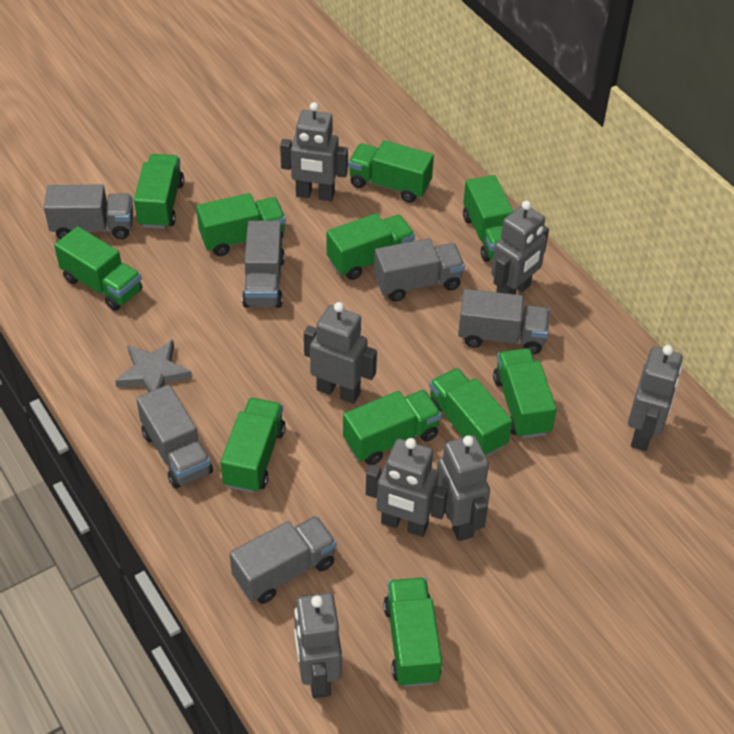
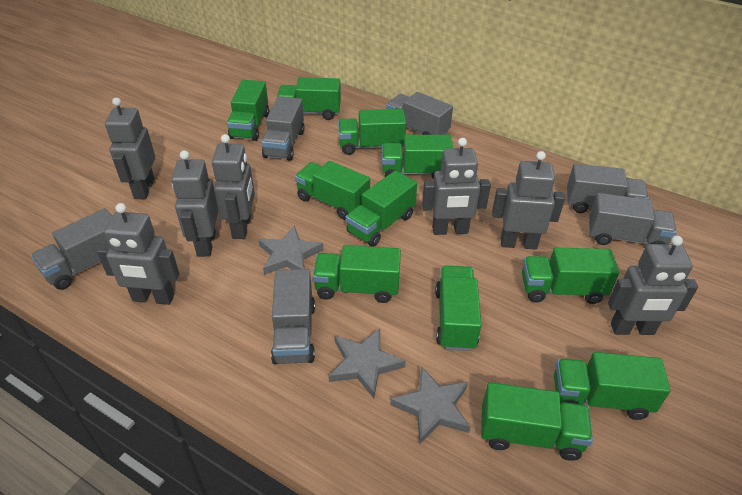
grey star: 1 -> 3

